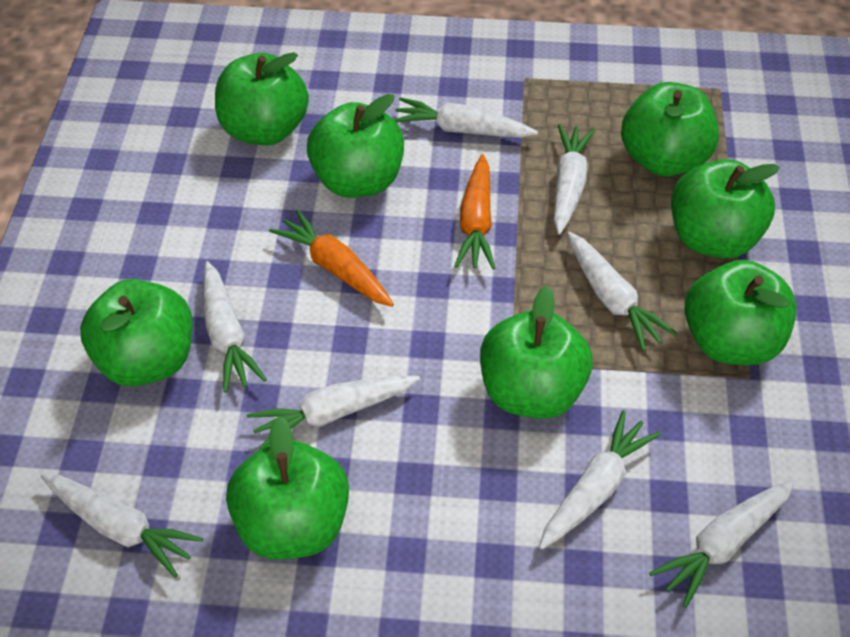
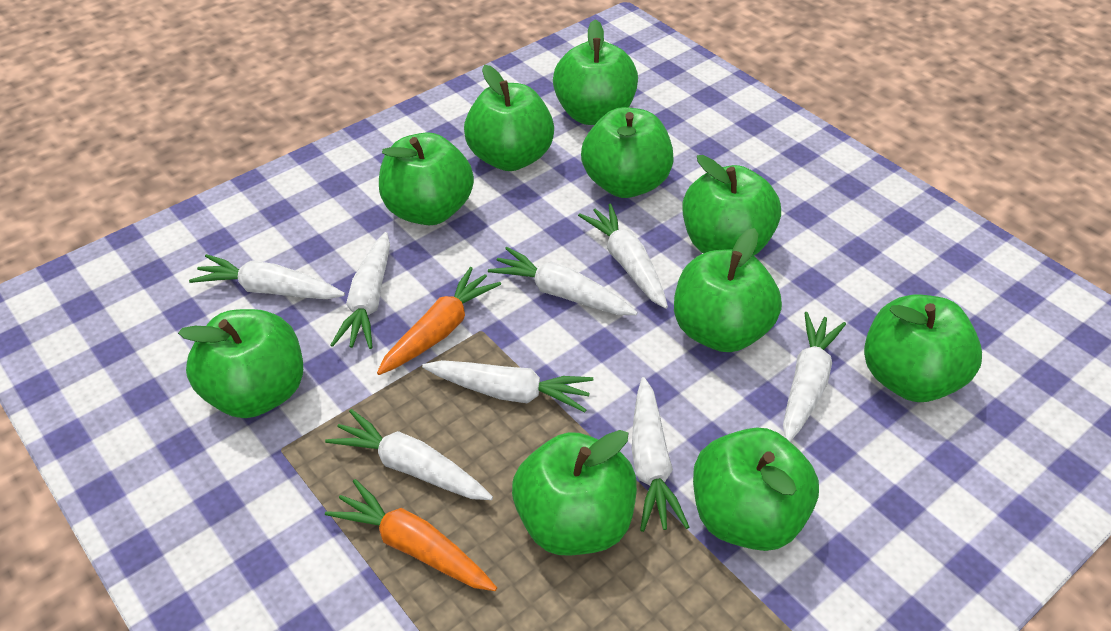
green apple: 8 -> 10

